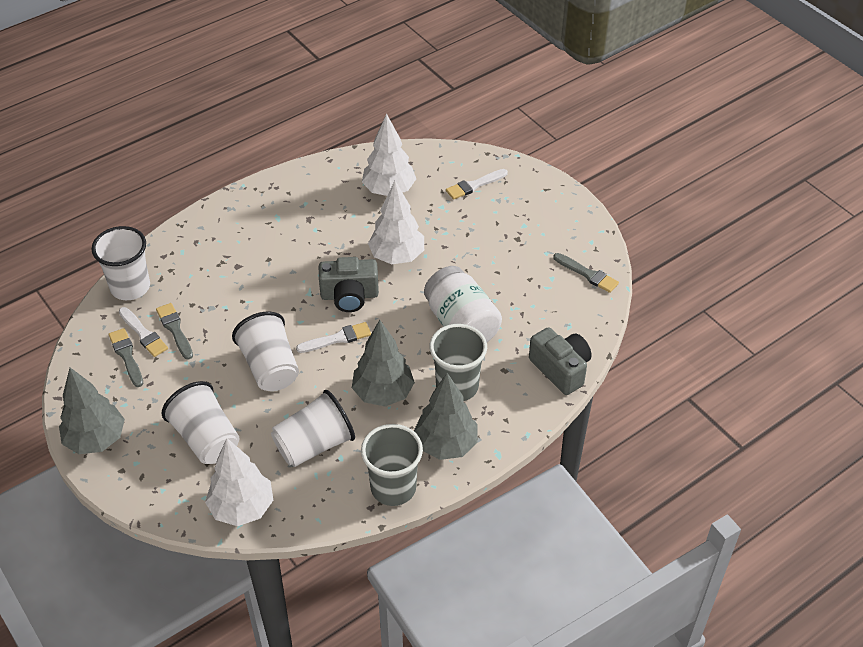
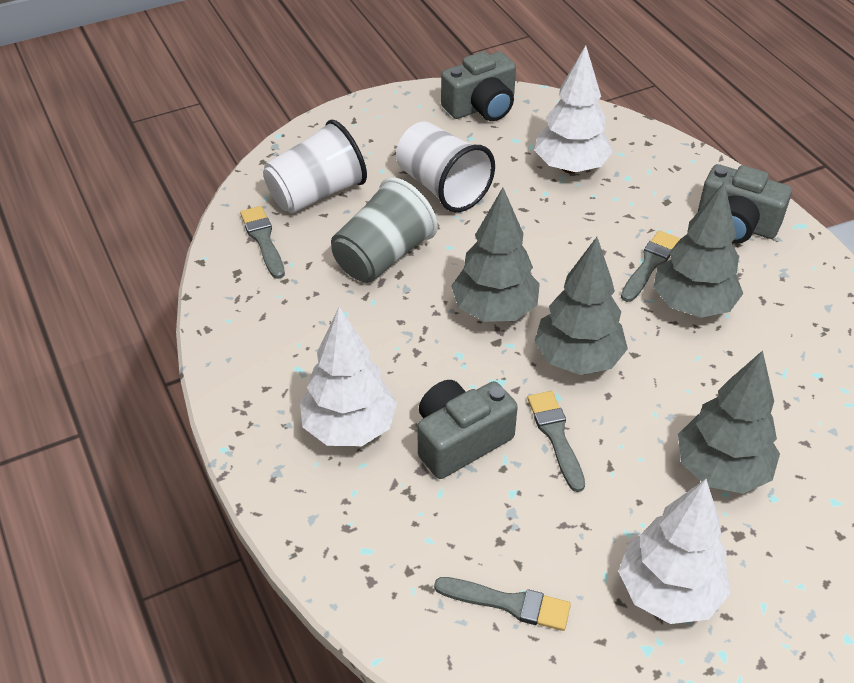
grey brush: 3 -> 4
grey camera: 2 -> 3
grey cup: 2 -> 1
grey tree: 3 -> 4
white brush: 3 -> 0
white cup: 4 -> 2
white jar: 1 -> 0

